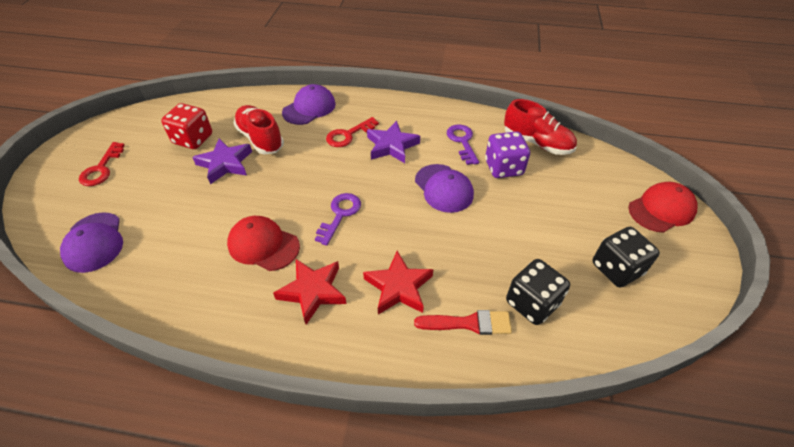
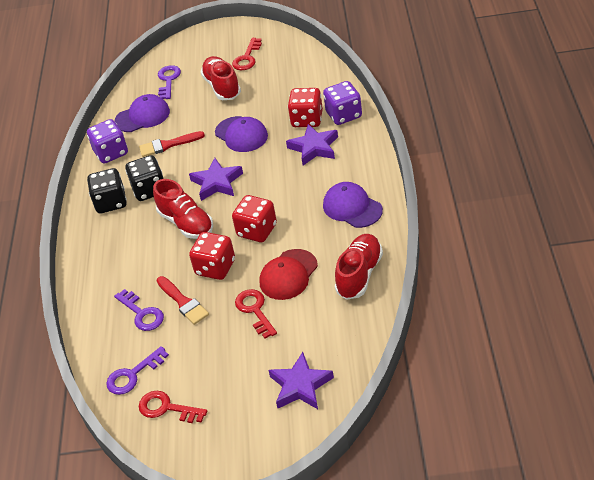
purple dice: 1 -> 2
purple key: 2 -> 3
purple star: 2 -> 3
red brush: 1 -> 2
red cap: 2 -> 1
red dice: 1 -> 3
red key: 2 -> 3
red shoe: 2 -> 3
red star: 2 -> 0

